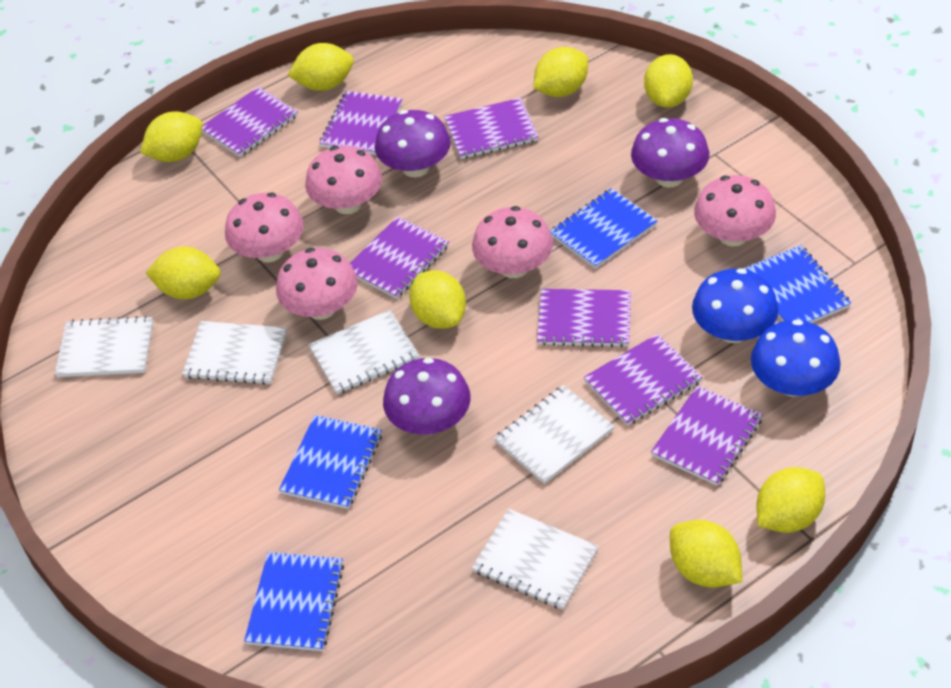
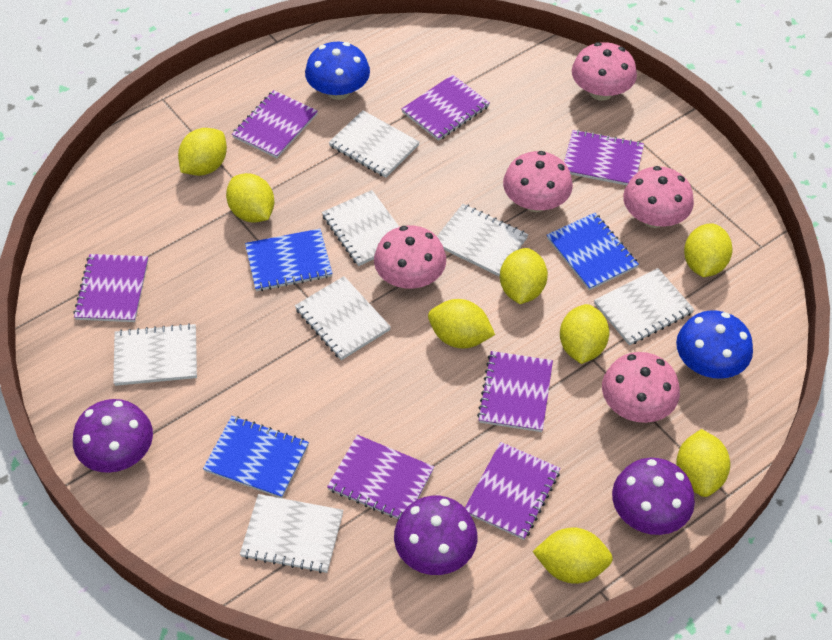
blue notebook: 4 -> 3
white notebook: 5 -> 7

